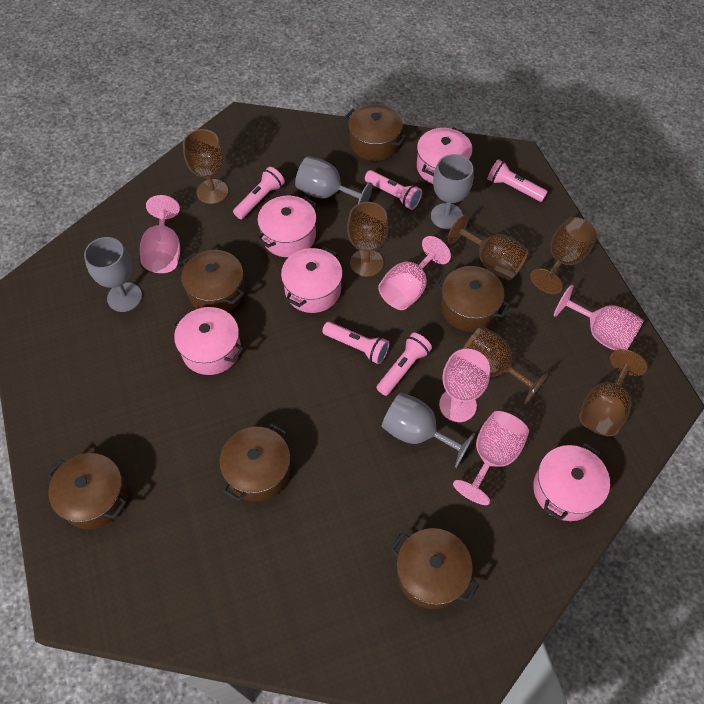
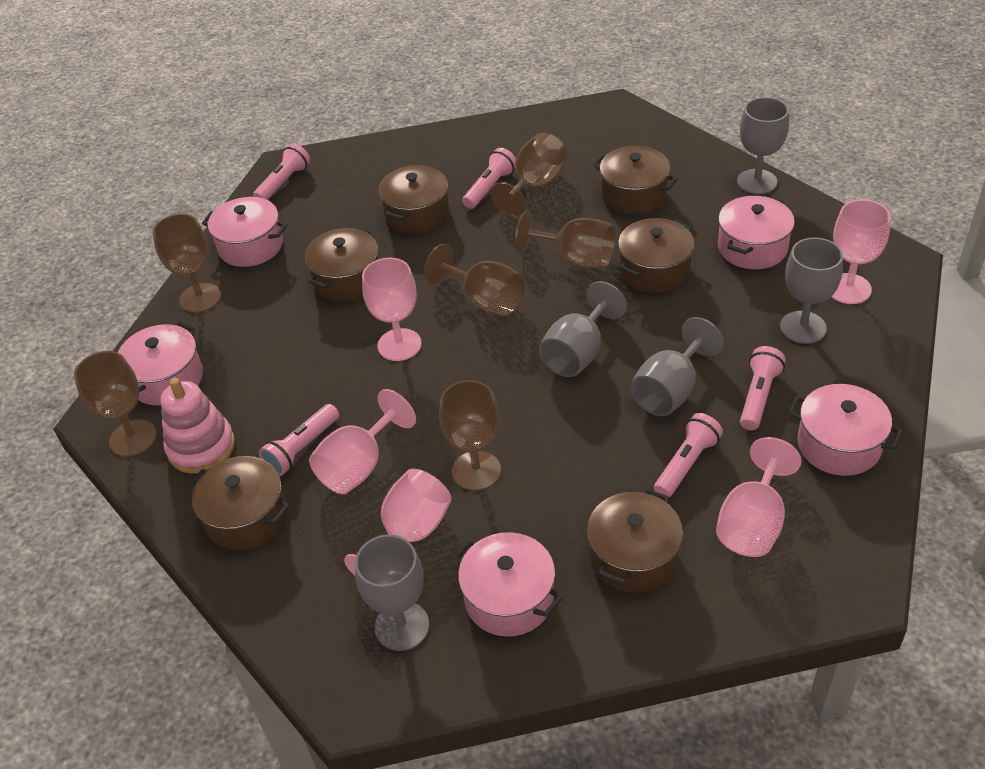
grey goblet: 4 -> 5
pink stacking toy: 0 -> 1

